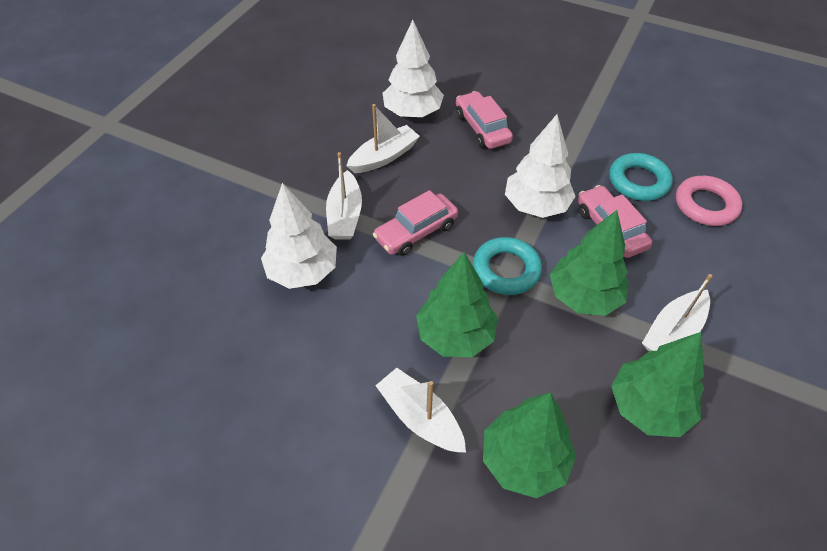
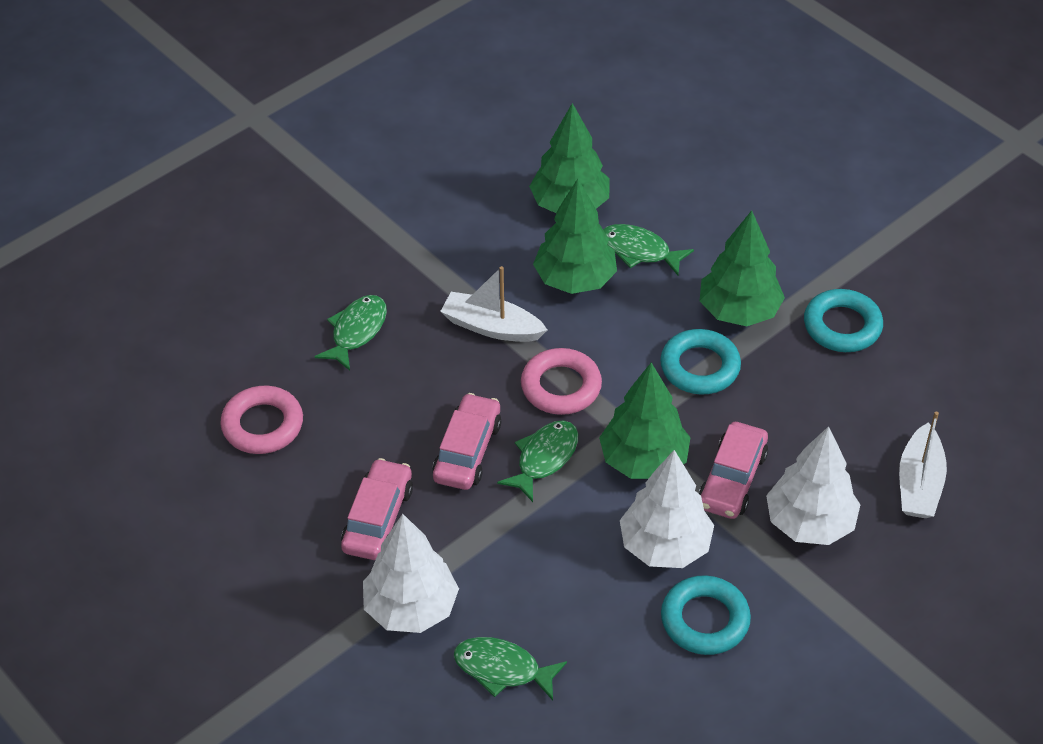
green fish: 0 -> 4
pink ring: 1 -> 2
turquoise ring: 2 -> 3
white boat: 4 -> 2

